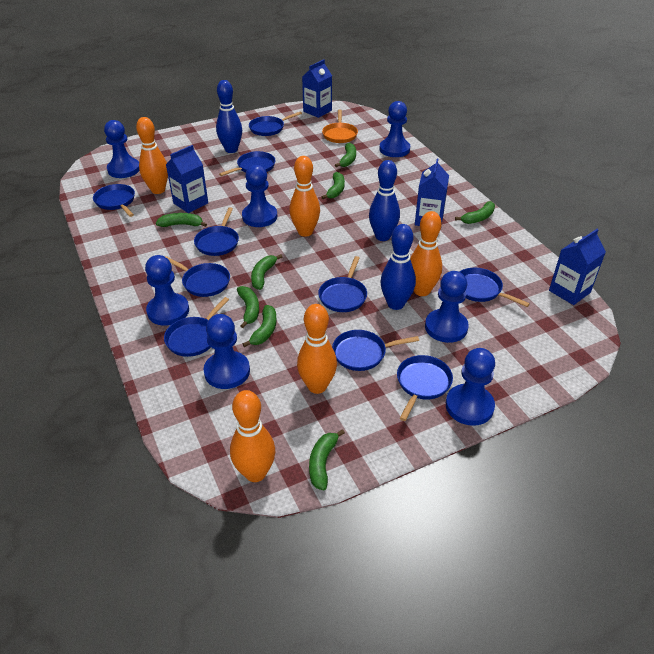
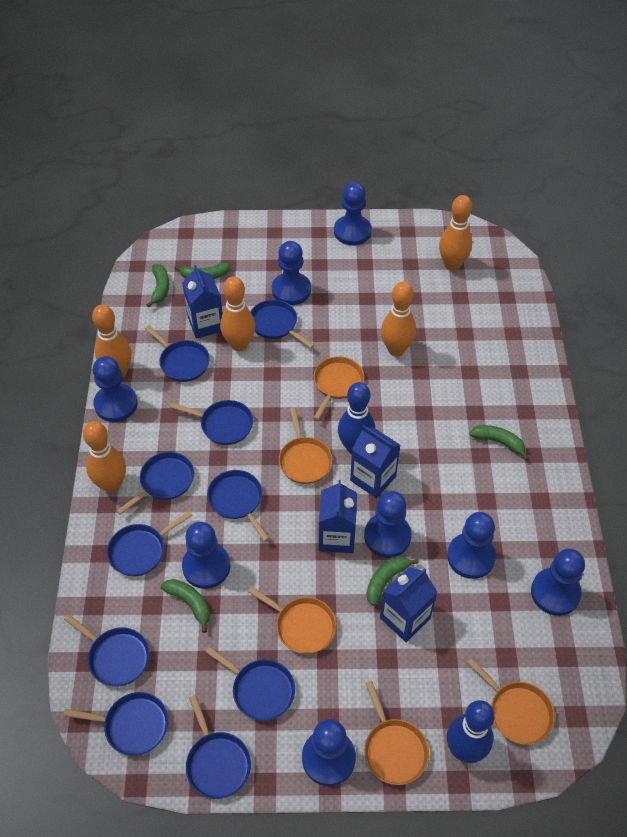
blue bowling pin: 3 -> 2
blue pawn: 7 -> 8
green banana: 8 -> 5
orange pan: 1 -> 5

